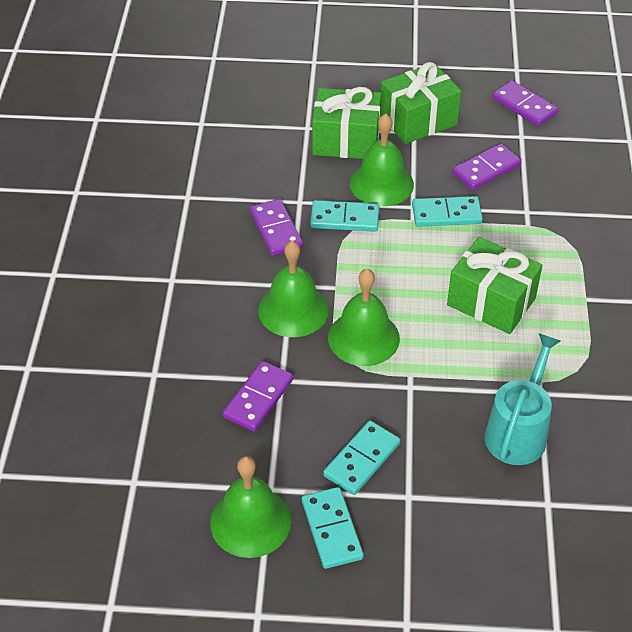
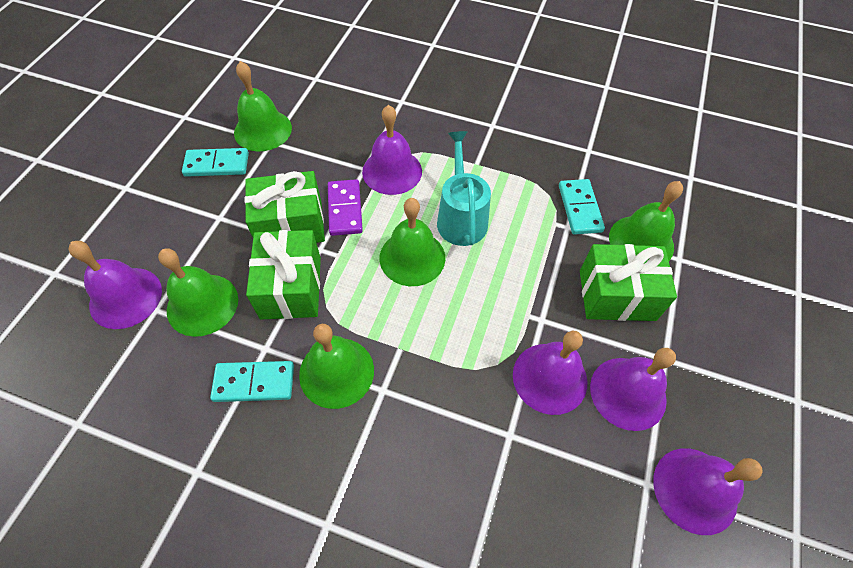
green bell: 4 -> 5
purple bell: 0 -> 5
purple domino: 4 -> 1
turquoise domino: 4 -> 3

